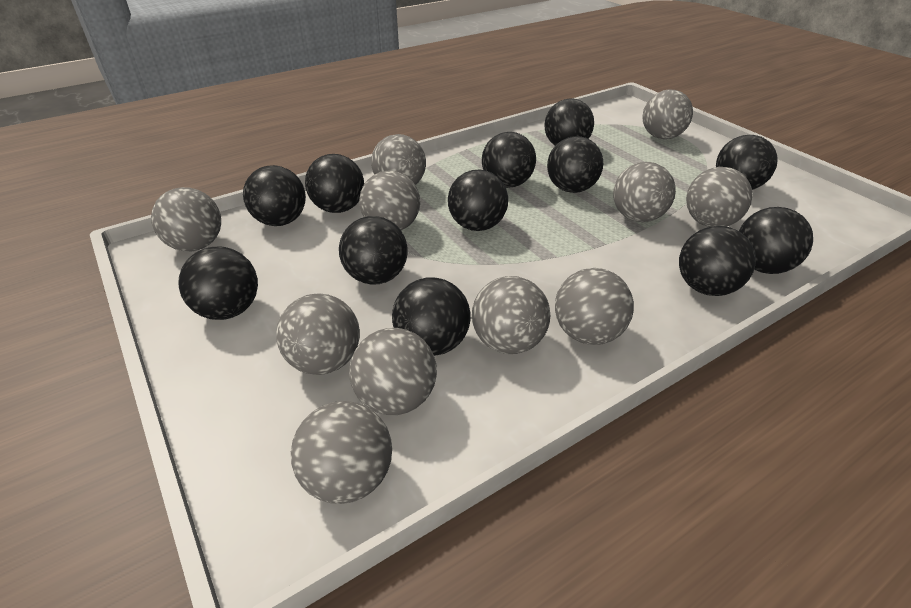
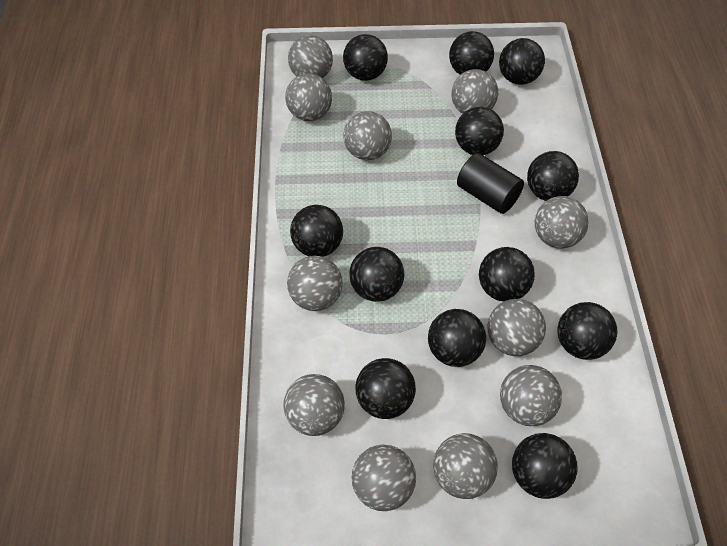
black cylinder: 0 -> 1

